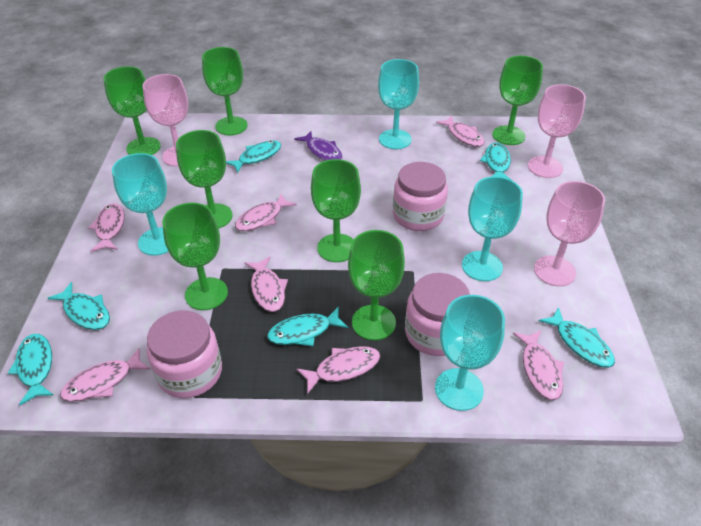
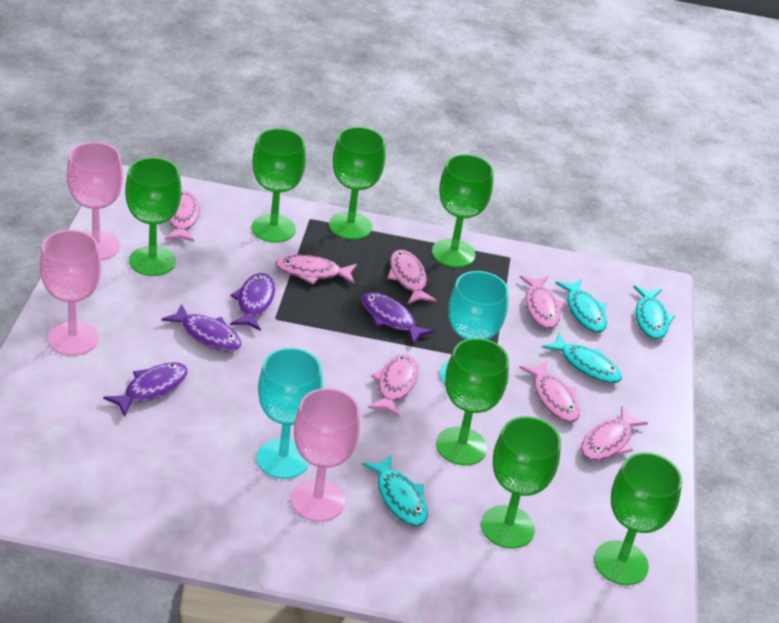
pink jar: 3 -> 0
purple fish: 1 -> 4
turquoise fish: 6 -> 4
turquoise goblet: 4 -> 2

